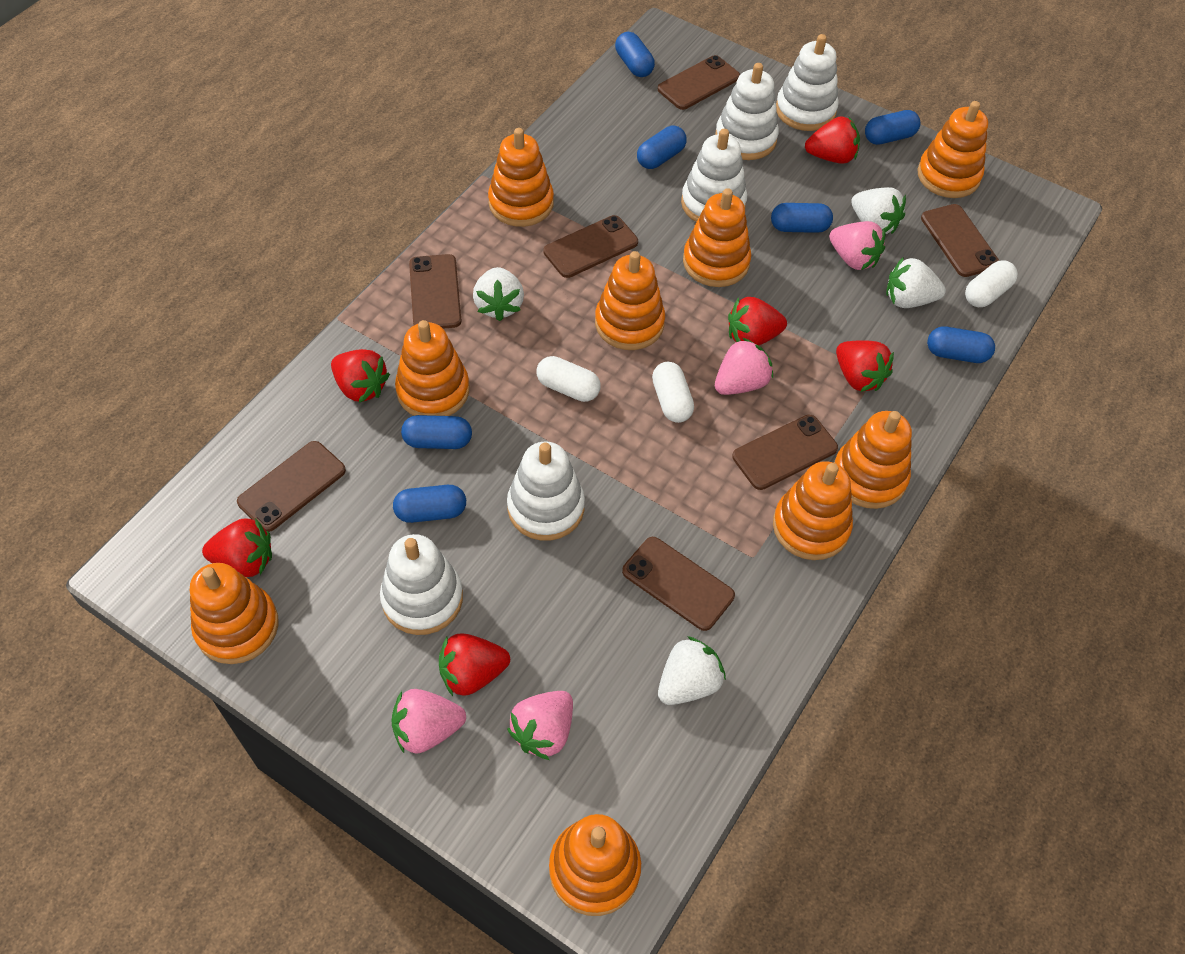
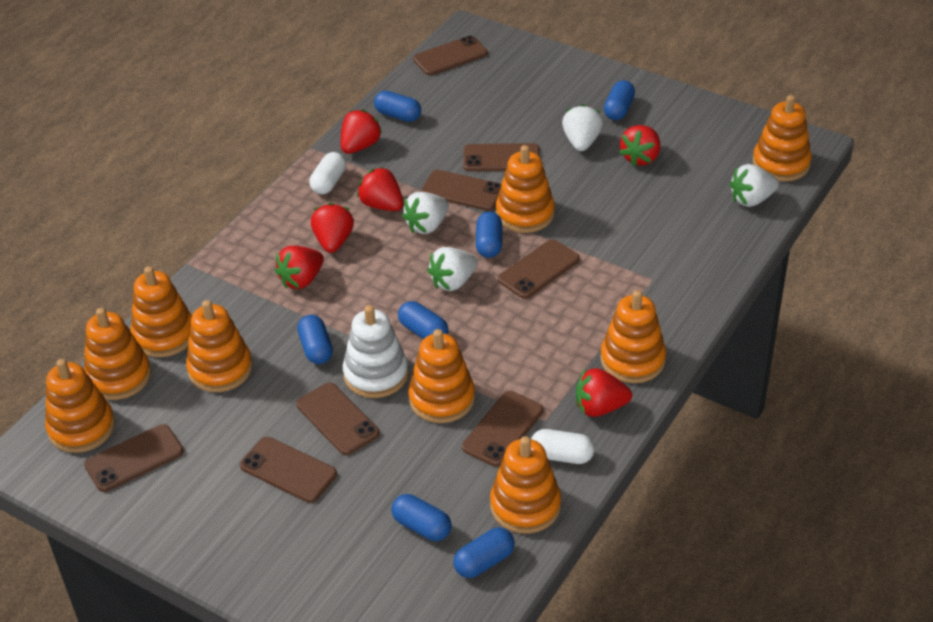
brown phone: 7 -> 8
pink strawberry: 4 -> 0
white capsule: 3 -> 2
white stacking toy: 5 -> 1

